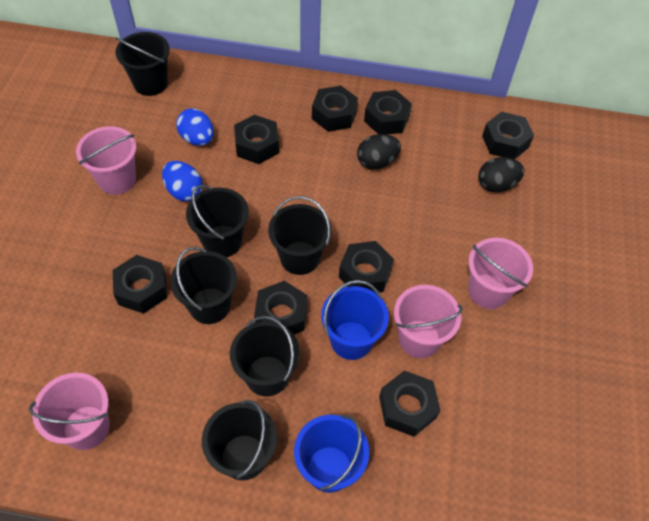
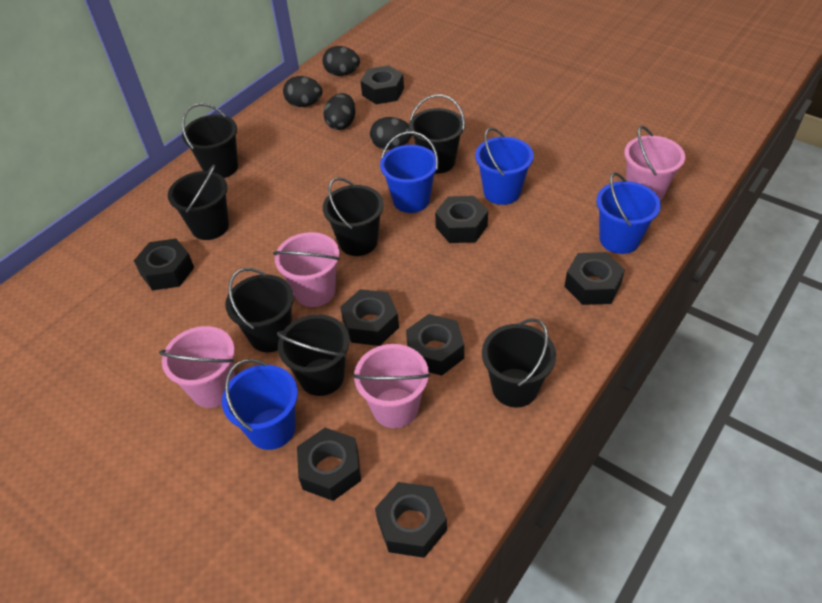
black bucket: 6 -> 7
black egg: 2 -> 4
blue bucket: 2 -> 4
blue egg: 2 -> 0

